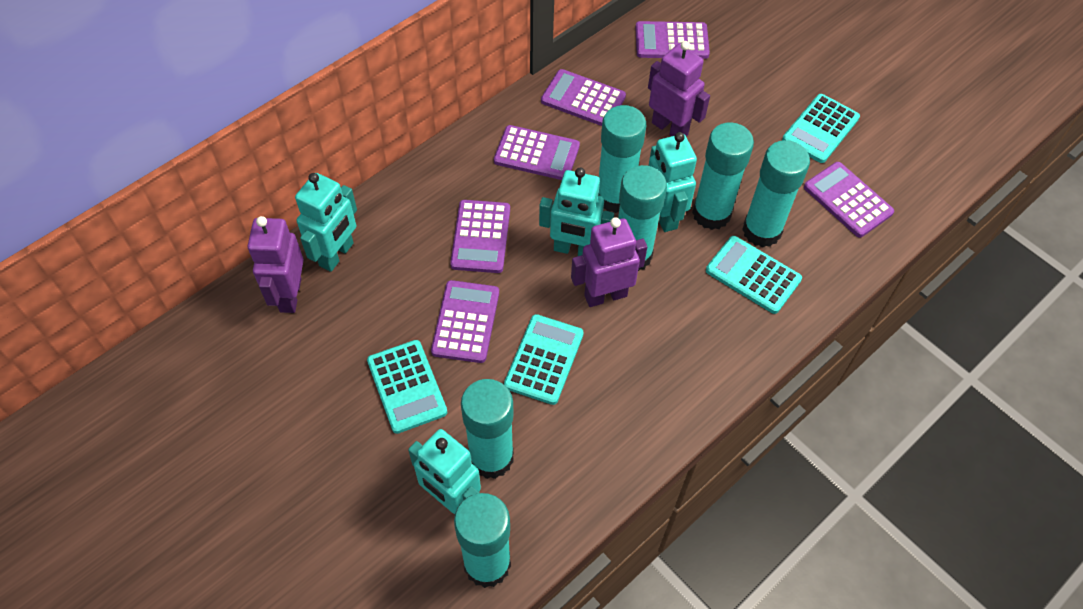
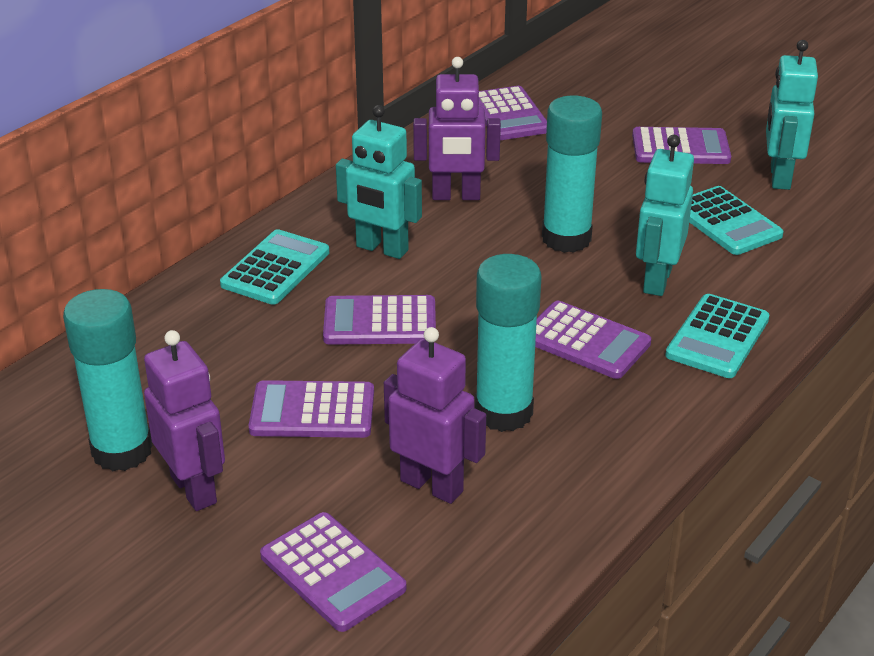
turquoise calculator: 4 -> 3
turquoise glue stick: 6 -> 3
turquoise robot: 4 -> 3

